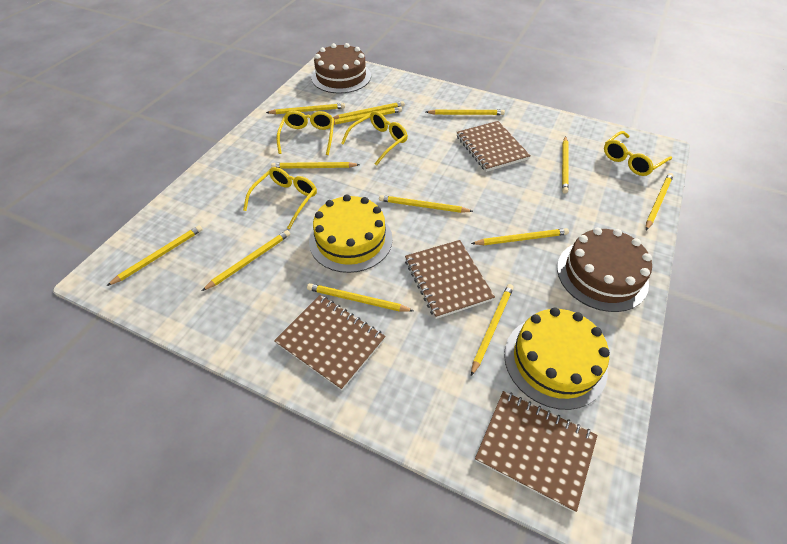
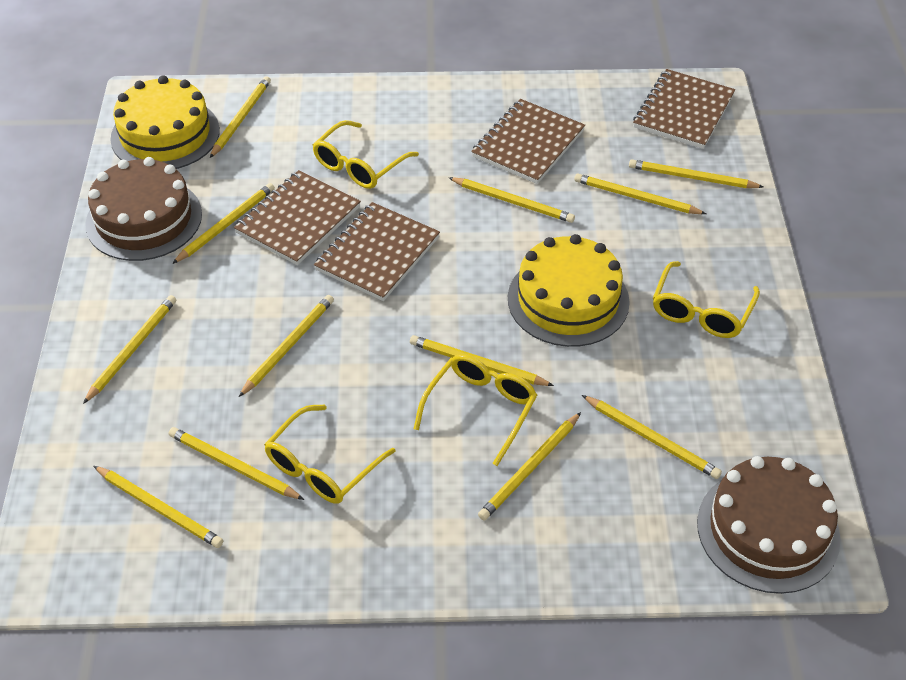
yellow pencil: 13 -> 12

